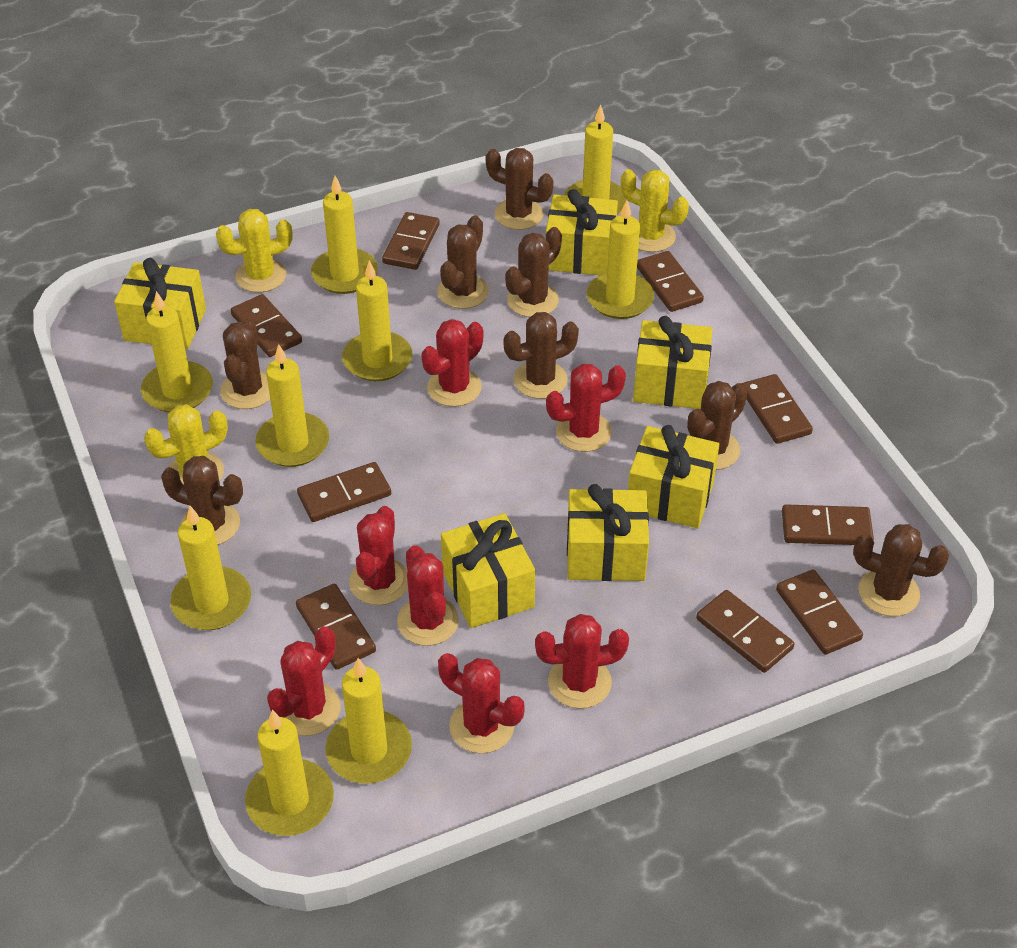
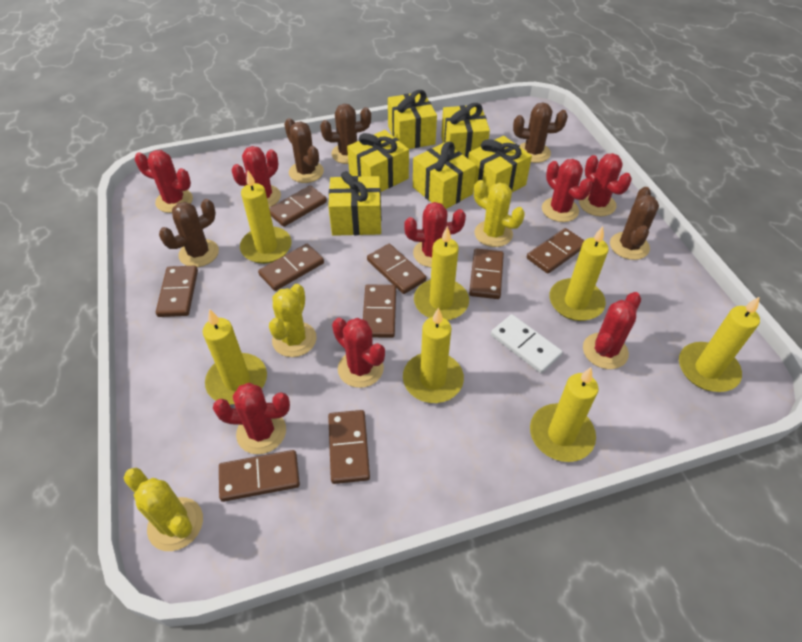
brown cactus: 8 -> 5
red cactus: 7 -> 8
white domino: 0 -> 1
yellow candle: 9 -> 7

